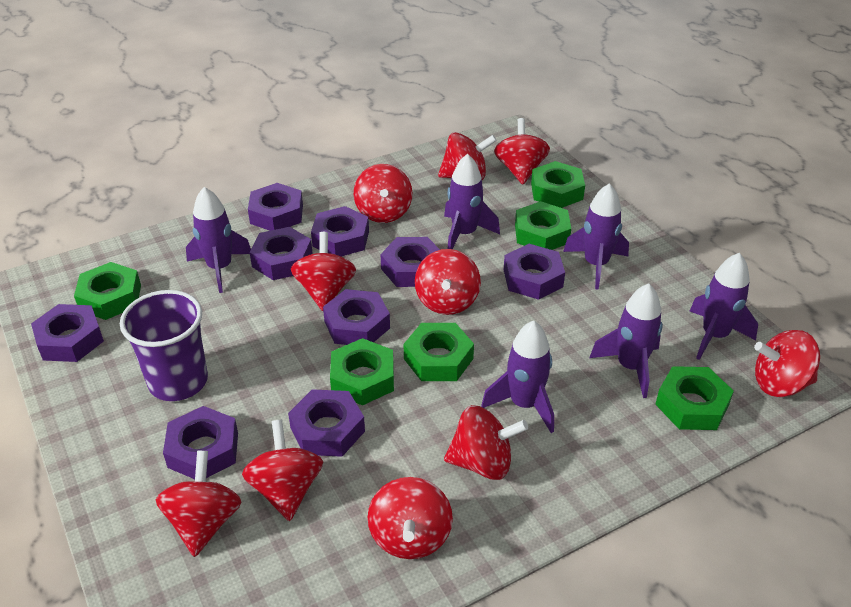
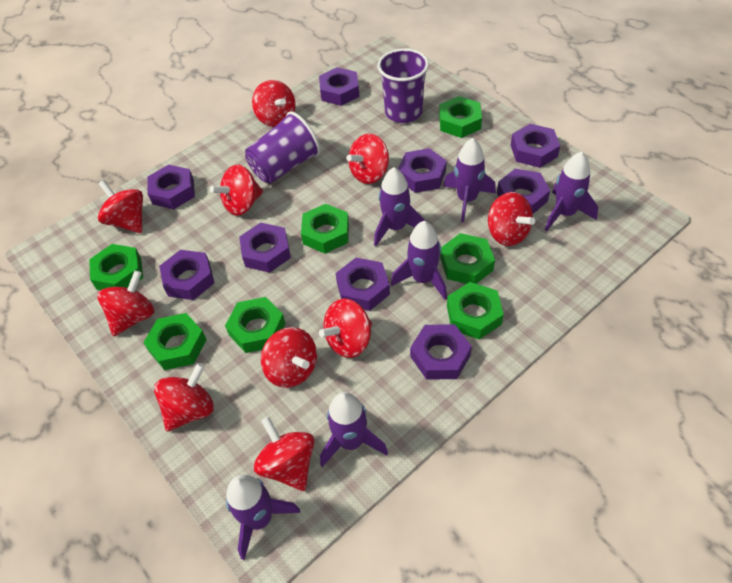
green nut: 6 -> 7
purple cup: 1 -> 2

